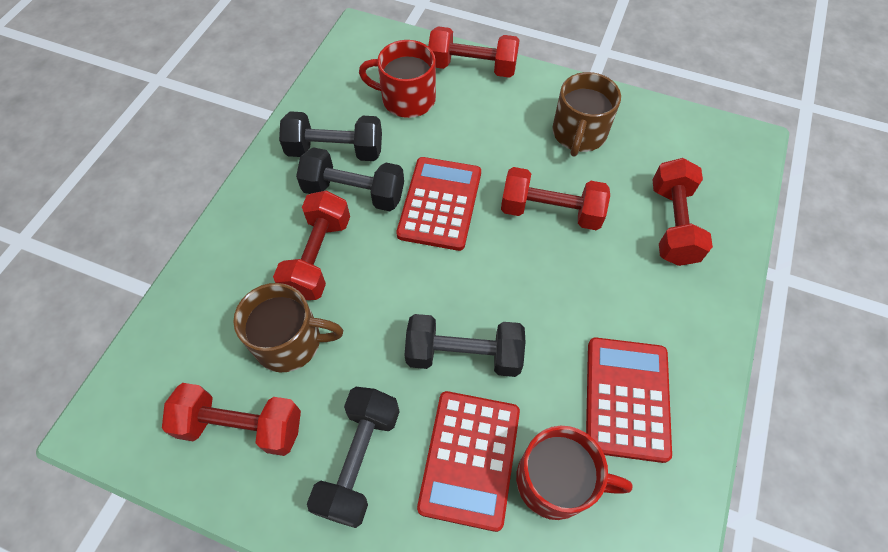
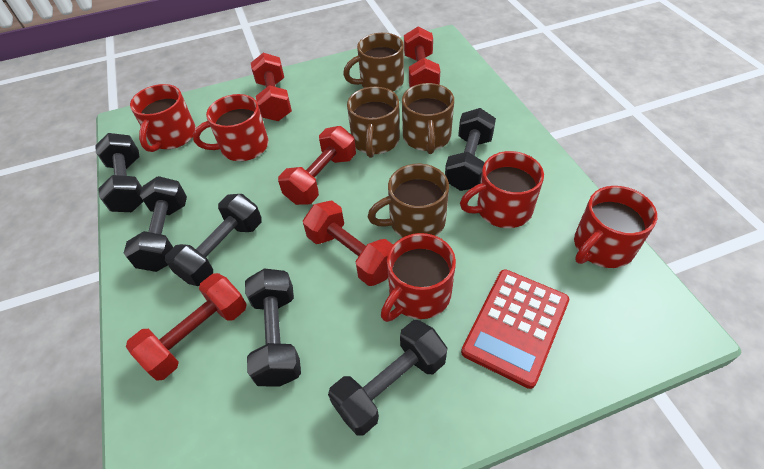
black dumbbell: 4 -> 6
brown mug: 2 -> 4
red calculator: 3 -> 1
red mug: 2 -> 5

